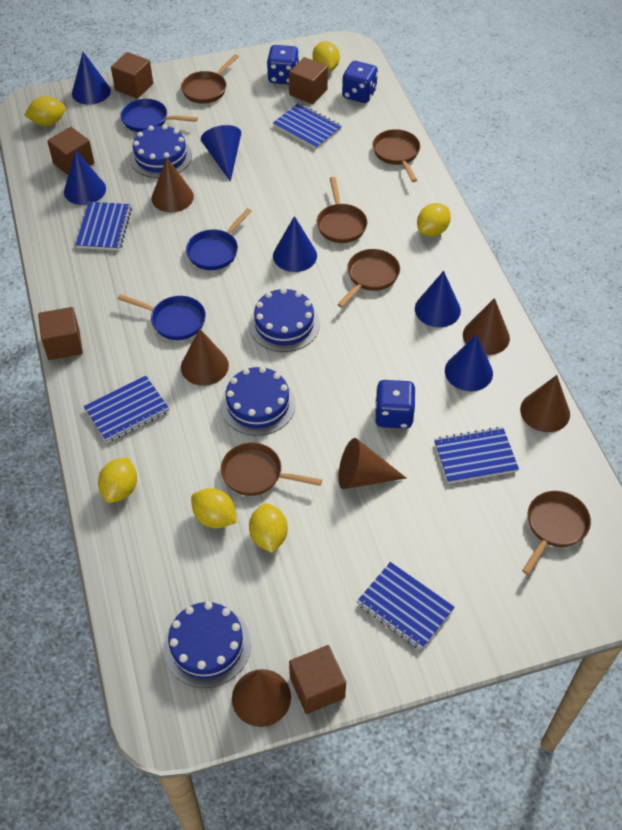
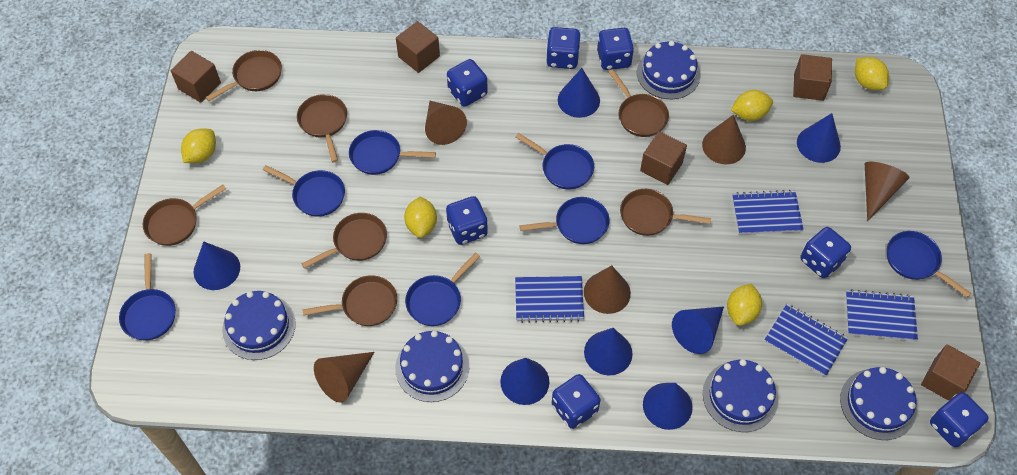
blue cake: 4 -> 5
blue cone: 6 -> 7
blue dice: 3 -> 7
blue notebook: 5 -> 4
blue pan: 3 -> 7
brown cone: 6 -> 5
brown pan: 6 -> 7
yellow lemon: 6 -> 5

